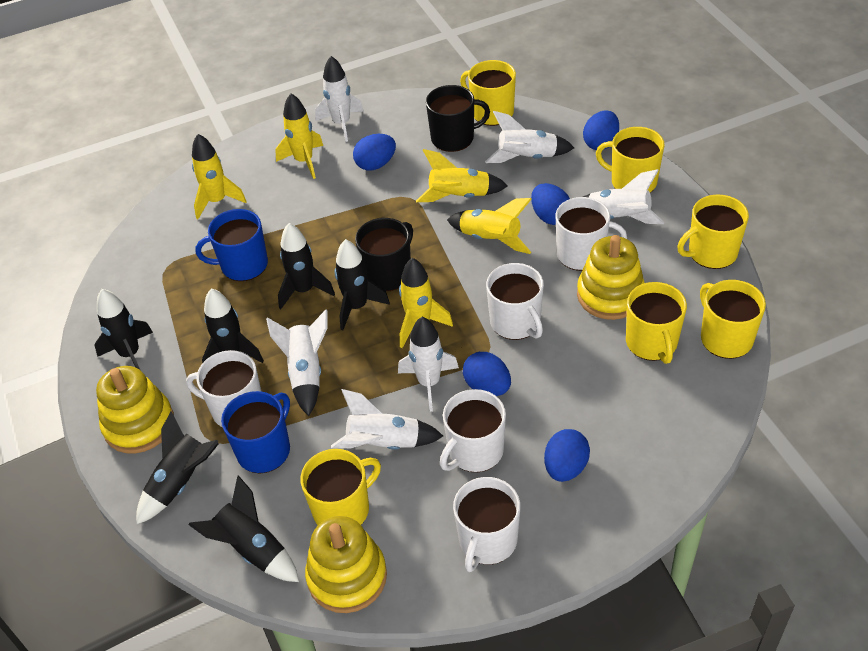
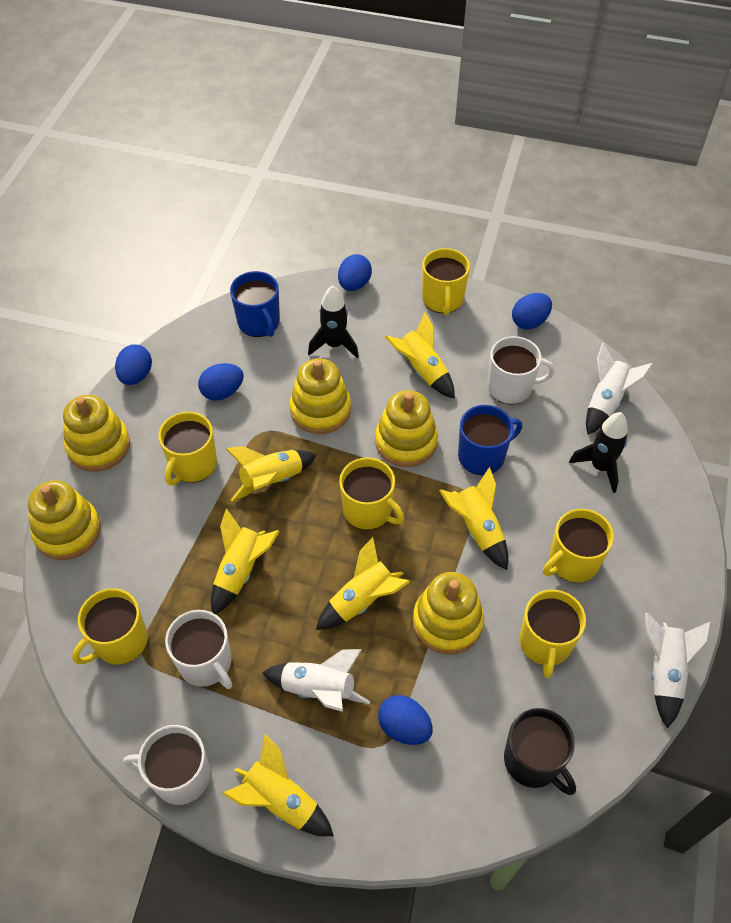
black mug: 2 -> 1
black rocket: 6 -> 2
white mug: 5 -> 3
white rocket: 6 -> 3
yellow rocket: 5 -> 6
yellow stacking toy: 3 -> 5

